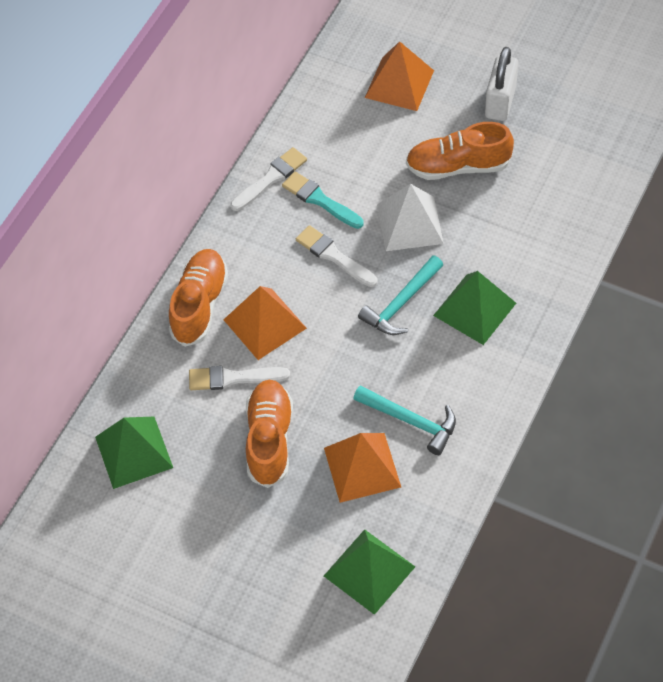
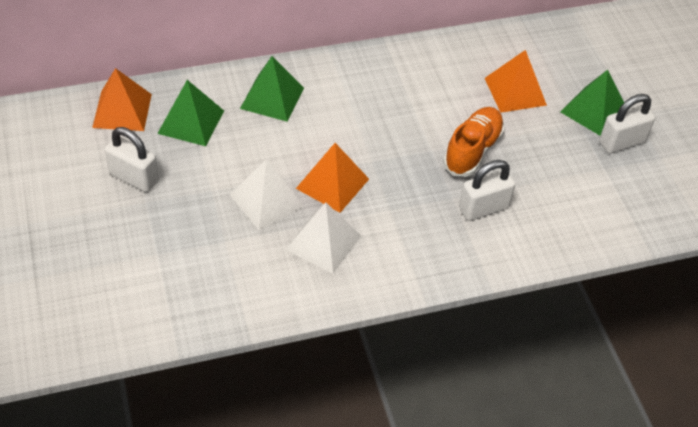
orange shoe: 3 -> 1
turquoise brush: 1 -> 0
turquoise hammer: 2 -> 0
white brush: 3 -> 0
white padlock: 1 -> 3
white pyramid: 1 -> 2

